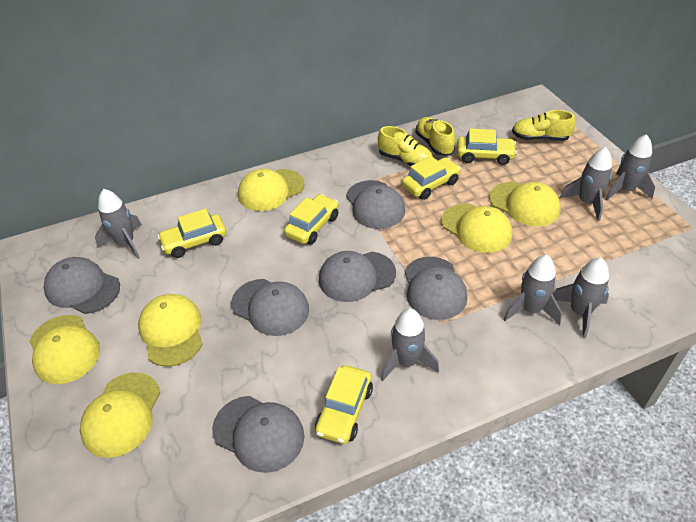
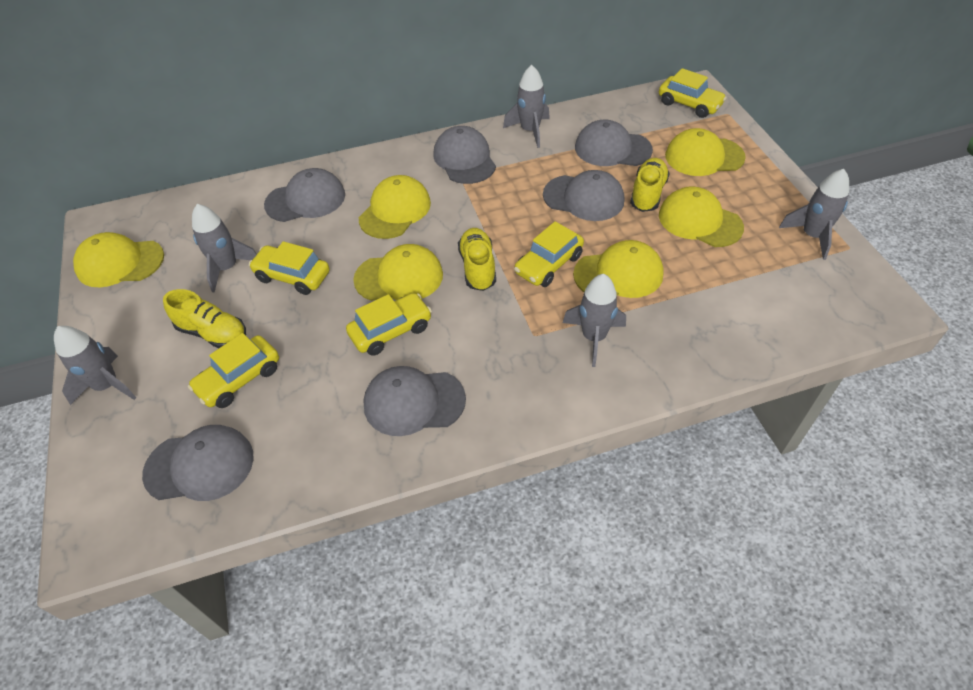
grey rocket: 6 -> 5

